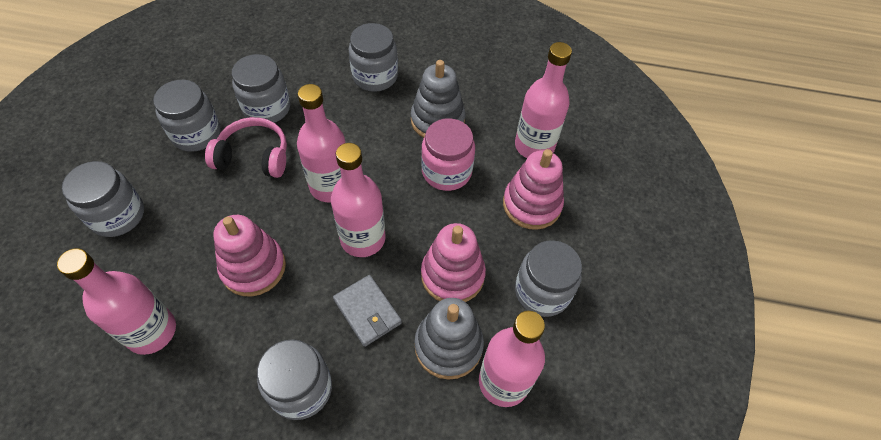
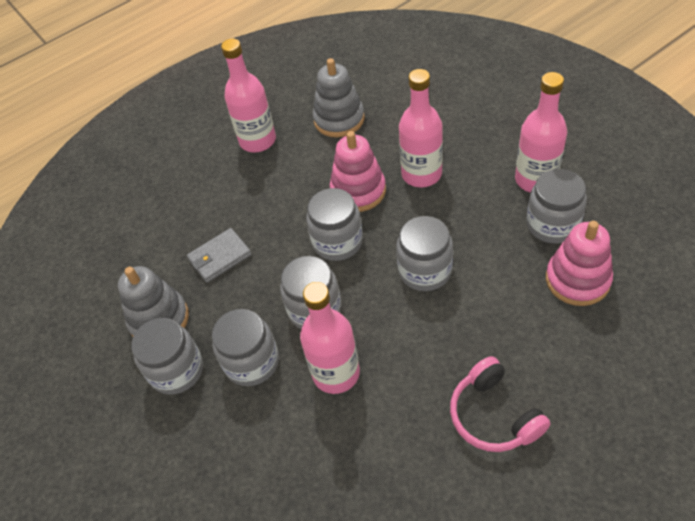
pink bottle: 5 -> 4
pink jar: 1 -> 0
pink stacking toy: 3 -> 2

